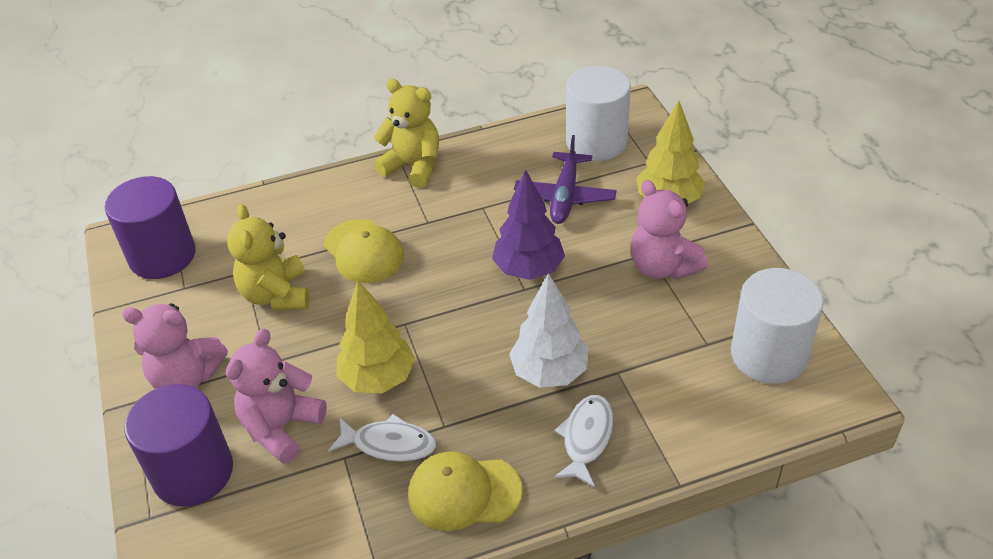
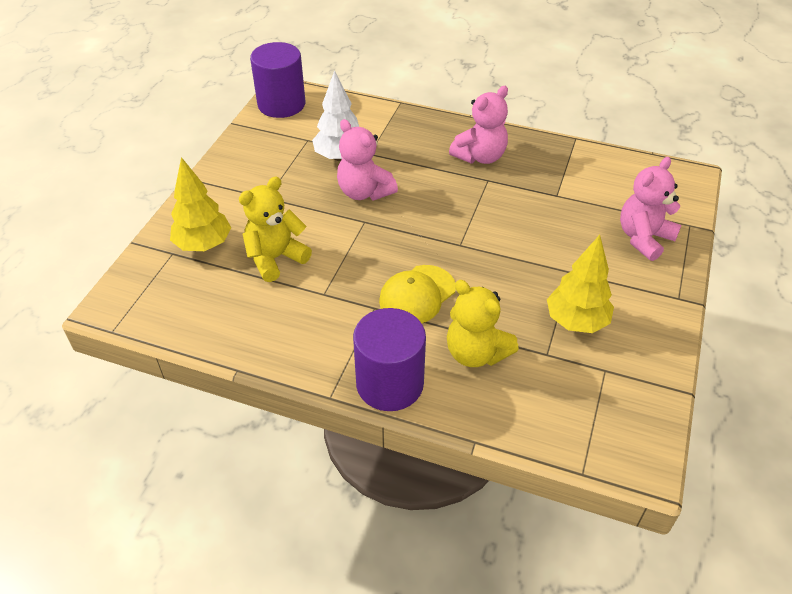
purple plane: 1 -> 0
purple tree: 1 -> 0
white cylinder: 2 -> 0
white fish: 2 -> 0
yellow cap: 2 -> 1

